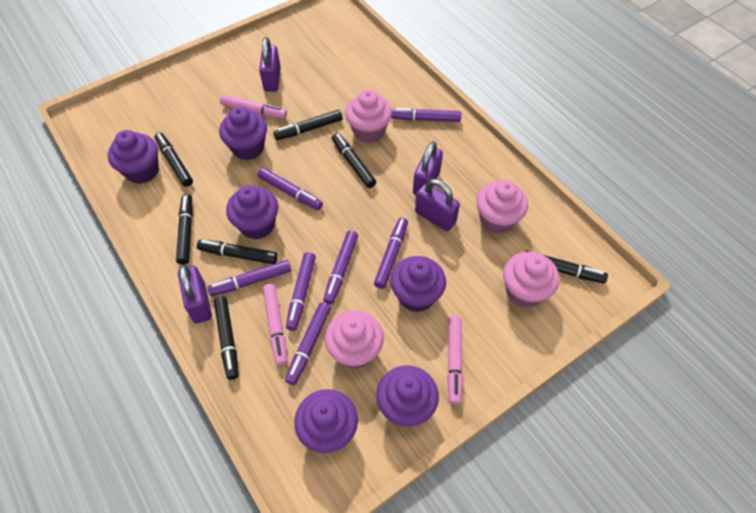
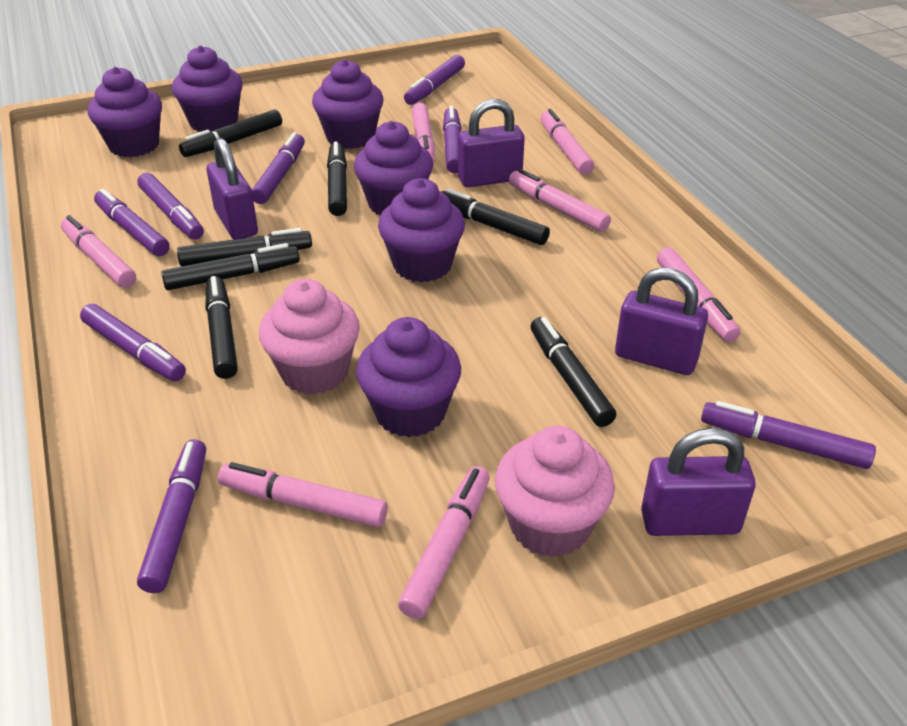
pink cupcake: 4 -> 2
pink marker: 3 -> 7
purple marker: 7 -> 8

